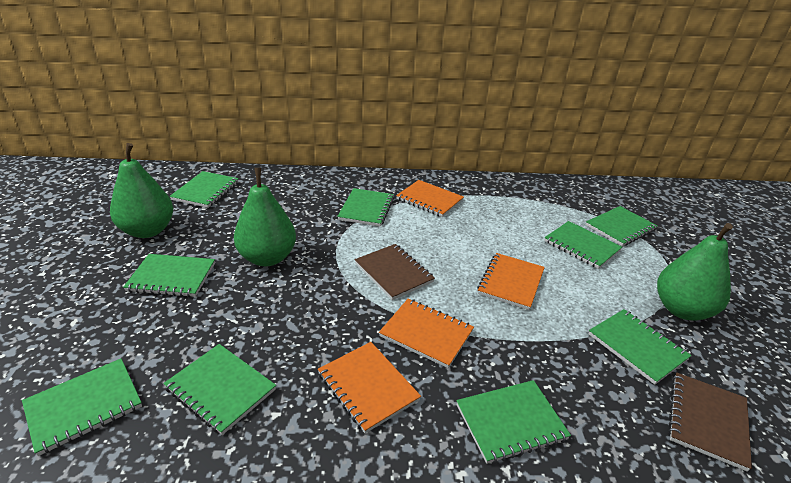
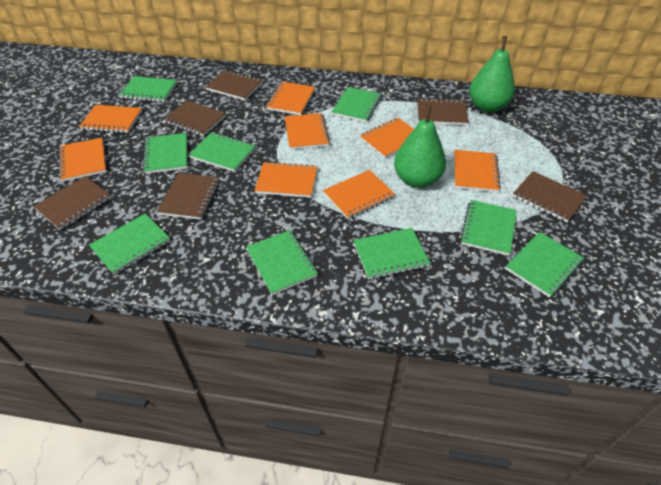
brown notebook: 2 -> 6
green pear: 3 -> 2
orange notebook: 4 -> 8

